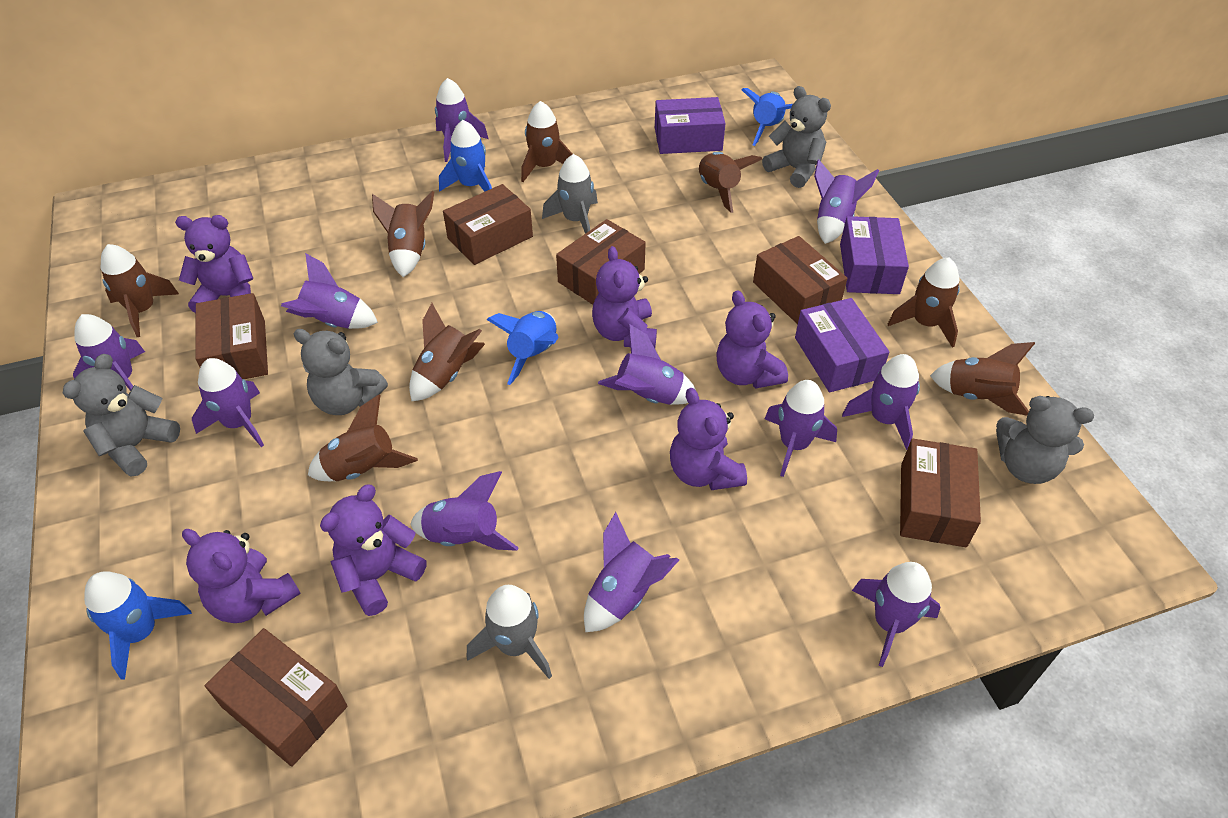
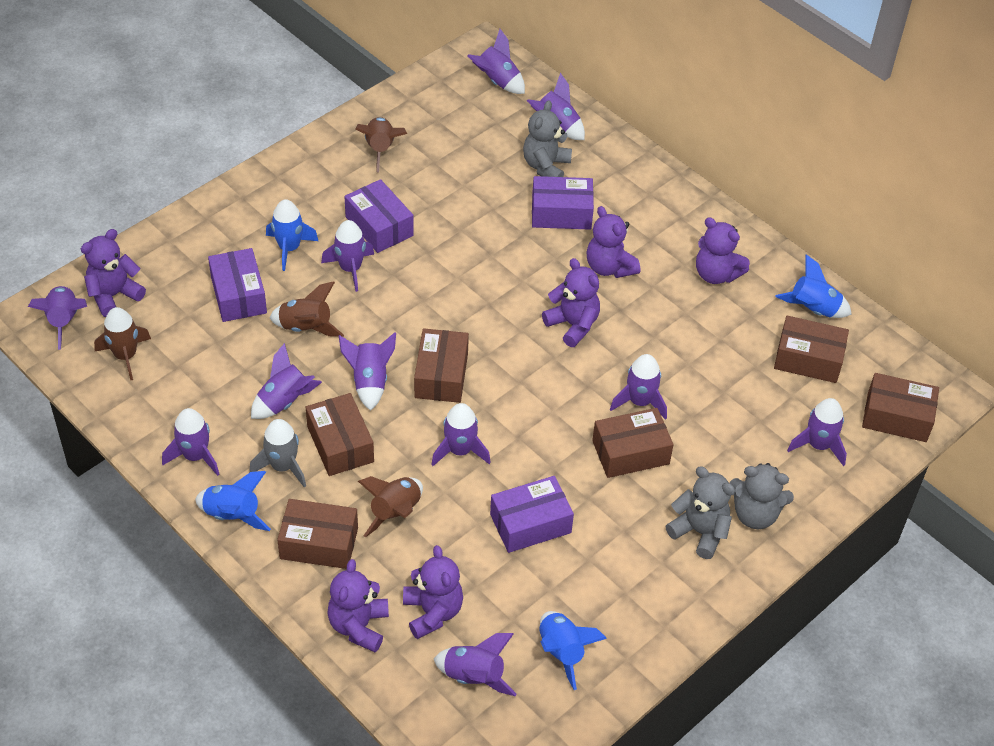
brown rocket: 8 -> 4
grey rocket: 2 -> 1
grey teddy bear: 4 -> 3
purple box: 3 -> 4

